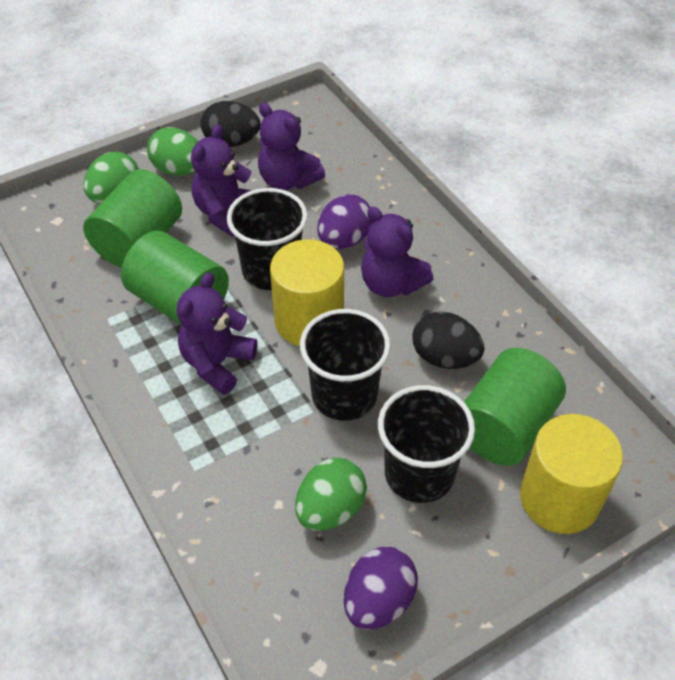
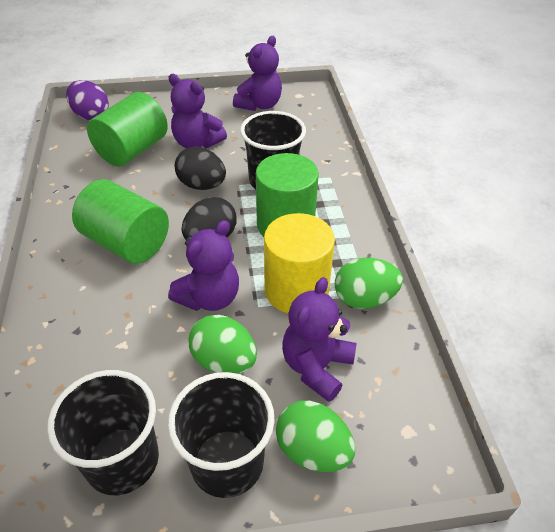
purple egg: 2 -> 1
yellow cylinder: 2 -> 1

